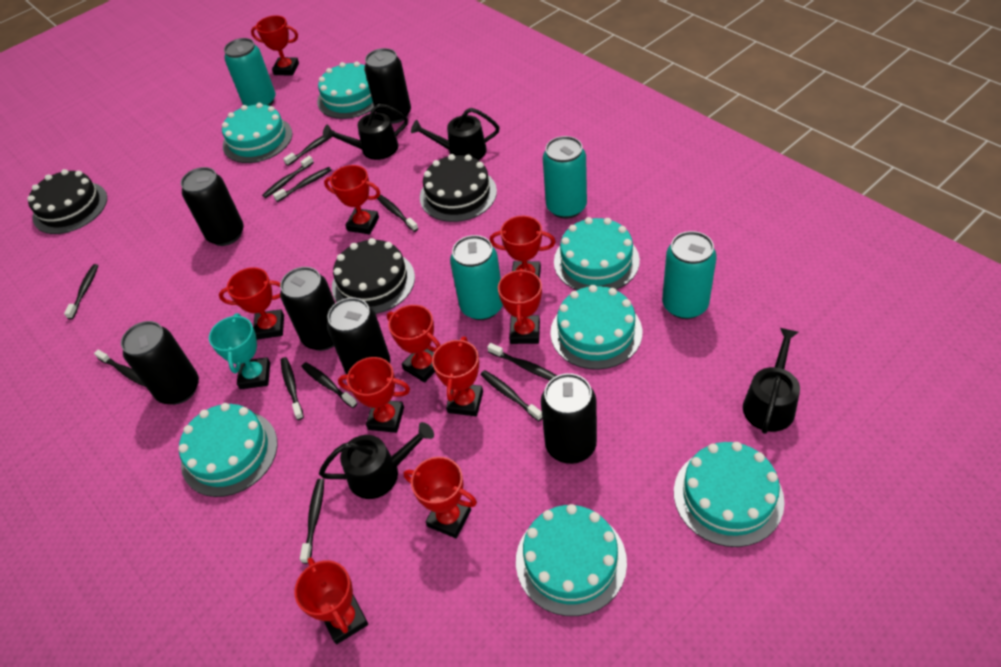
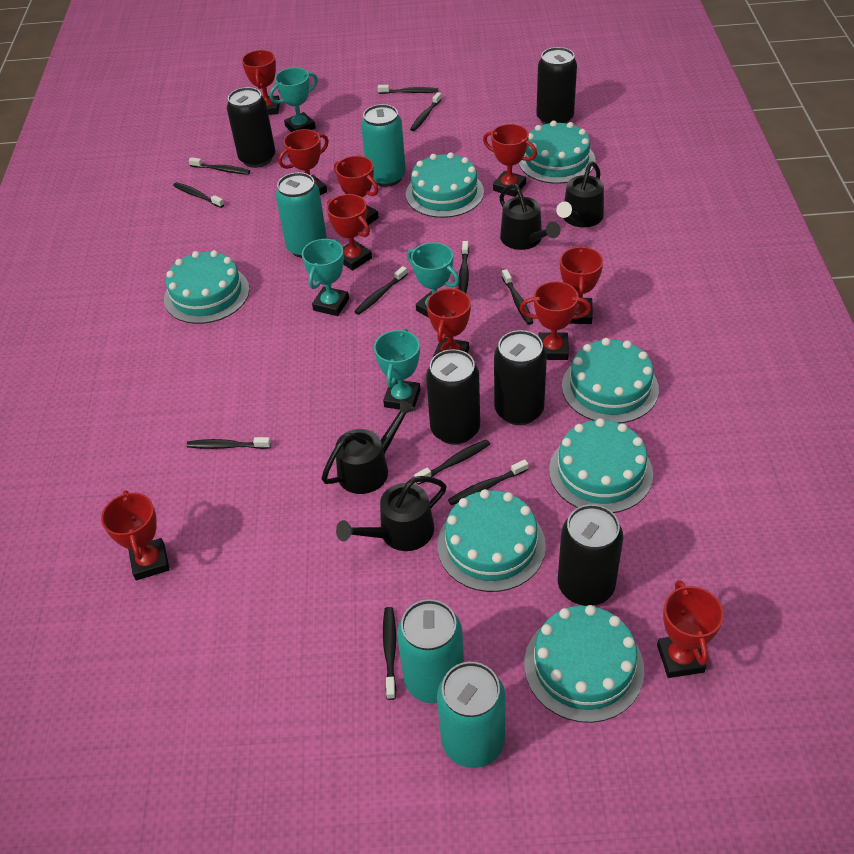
black cake: 3 -> 0
black can: 6 -> 5
turquoise trophy: 1 -> 4

